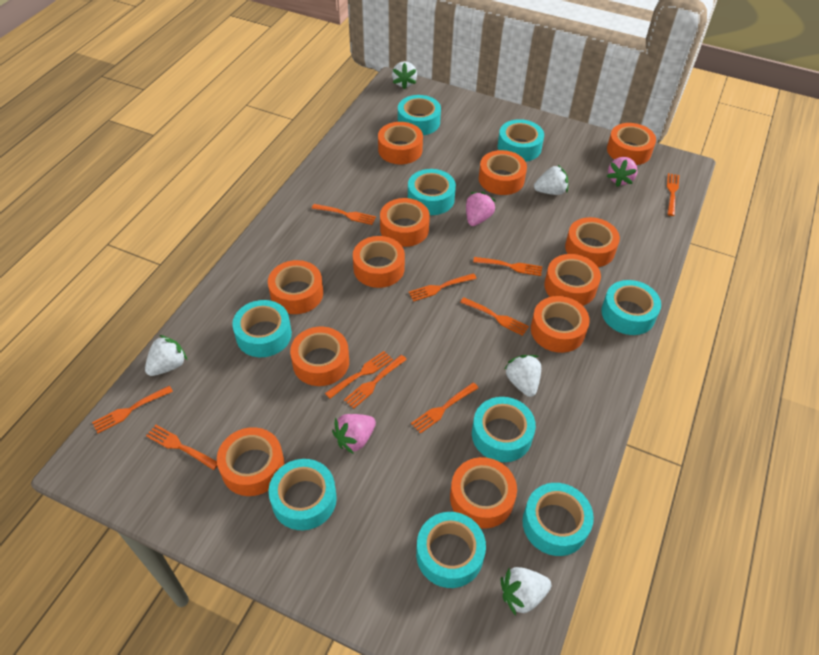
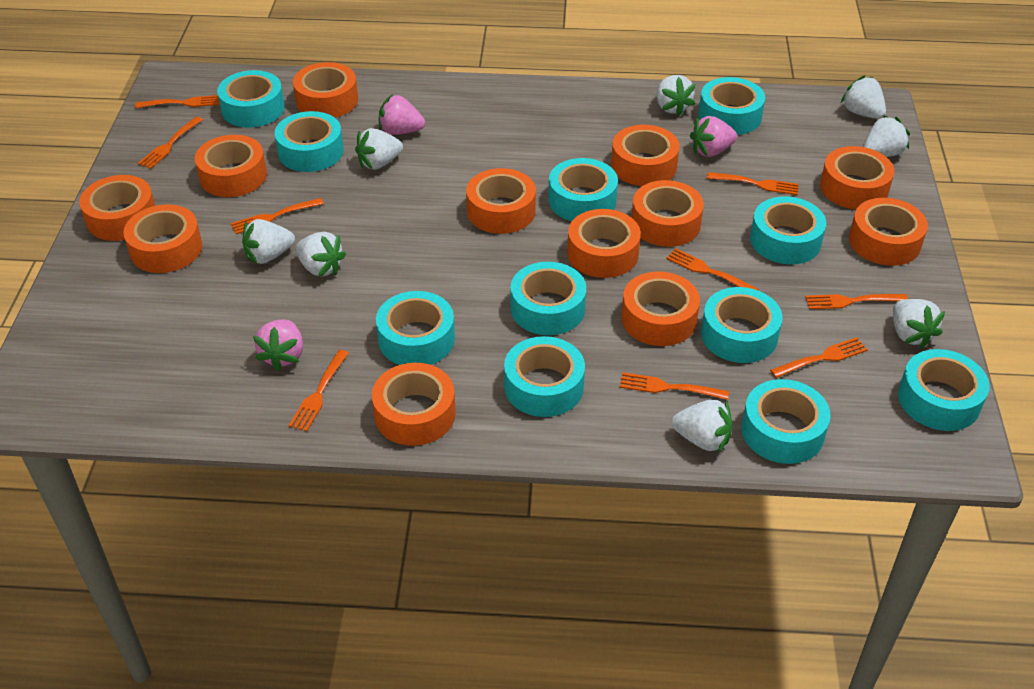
orange fork: 10 -> 9
turquoise tape: 9 -> 11
white strawberry: 5 -> 8

